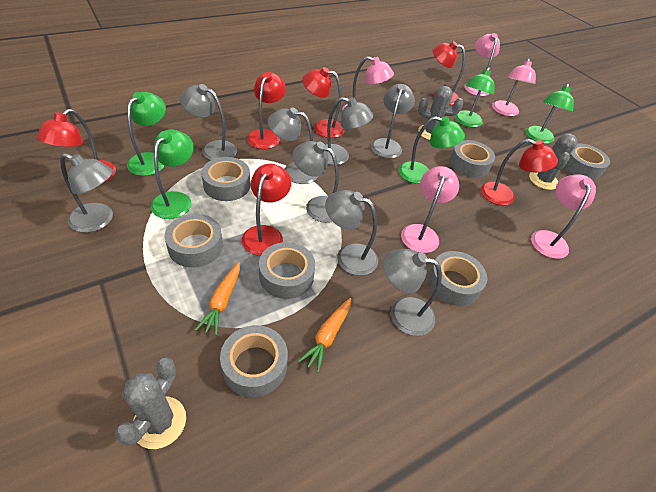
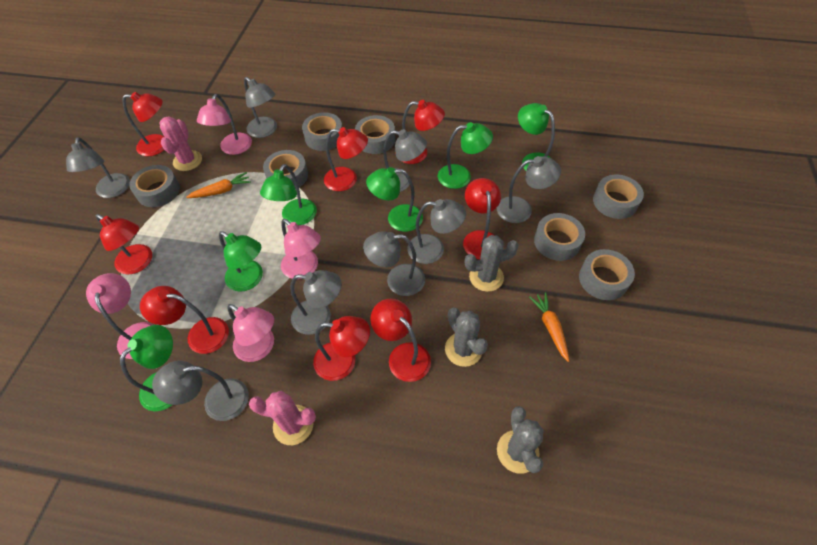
green lamp: 5 -> 6
pink cactus: 0 -> 2
pink lamp: 5 -> 4
red lamp: 6 -> 8

